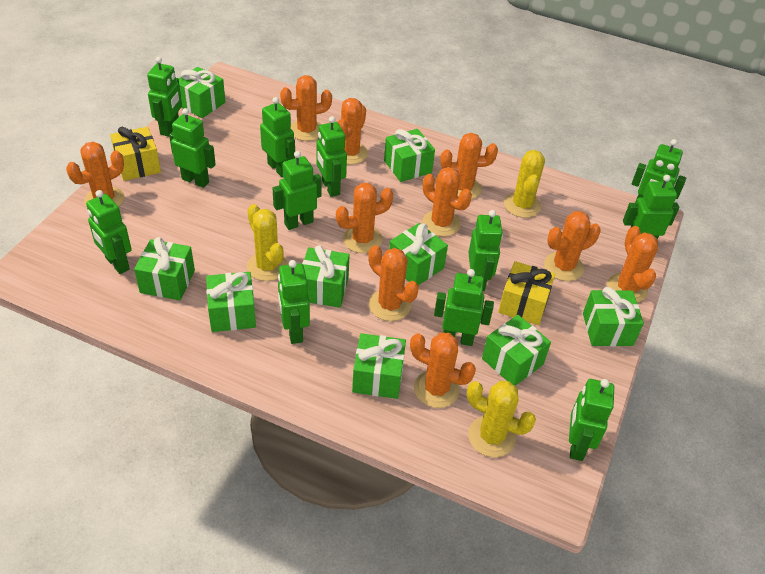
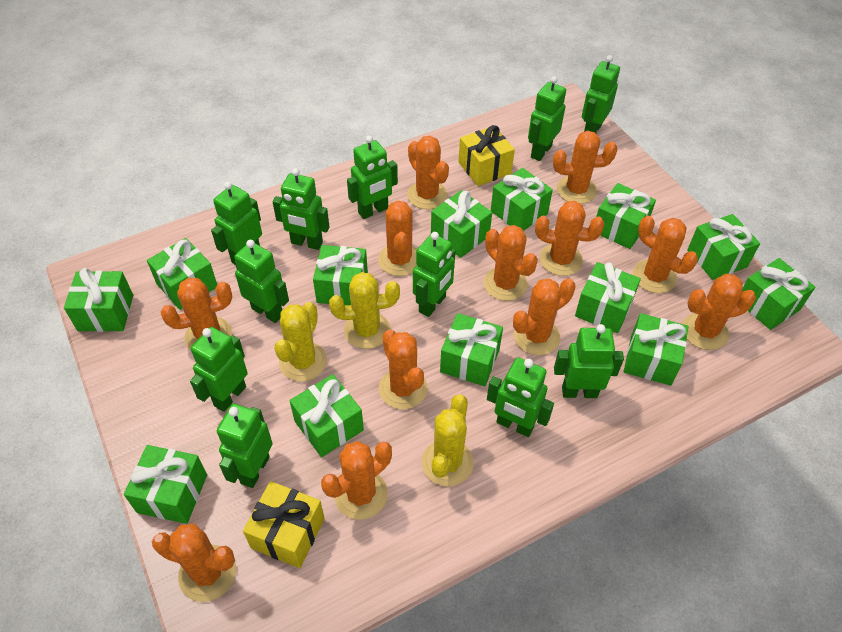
green gift: 9 -> 13
green robot: 12 -> 11
orange cactus: 10 -> 12

